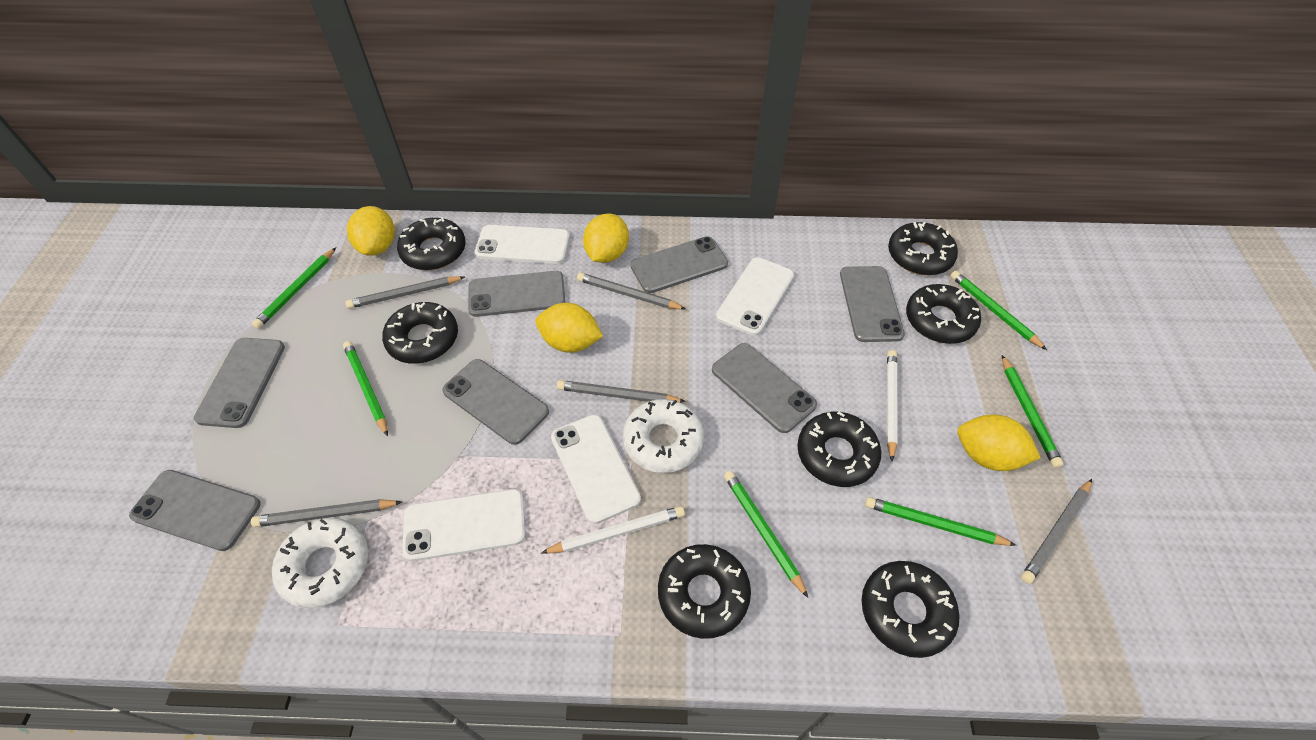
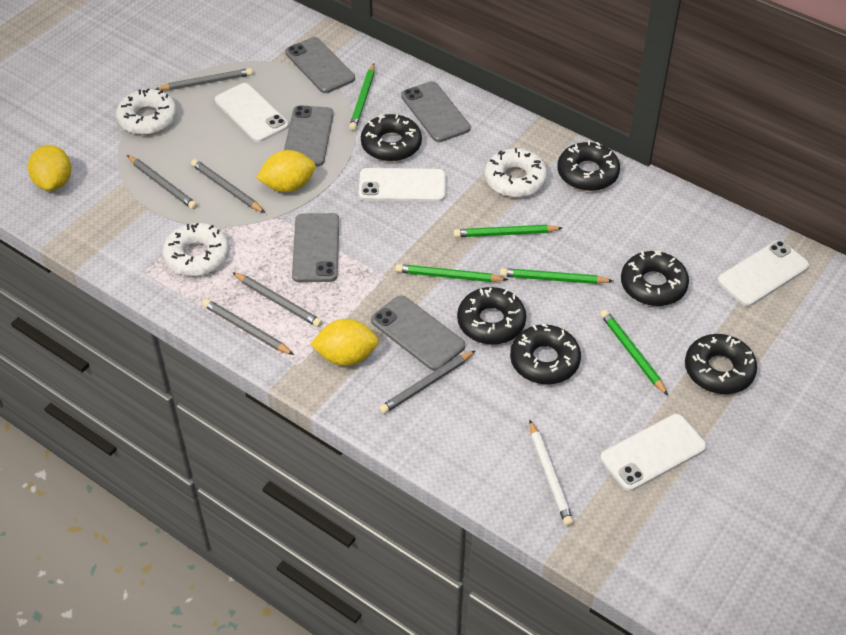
black donut: 7 -> 6
green pencil: 6 -> 5
grey pencil: 5 -> 6
grey phone: 7 -> 5
white donut: 2 -> 3
white pencil: 2 -> 1
yellow lemon: 4 -> 3

